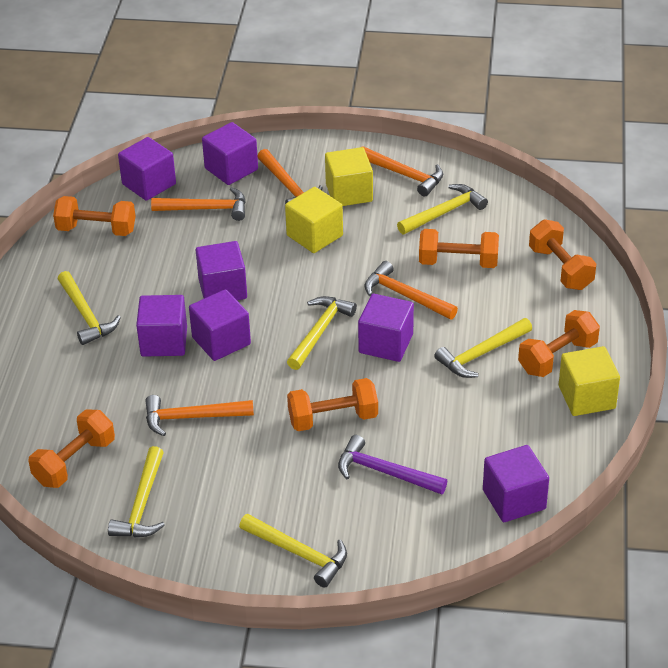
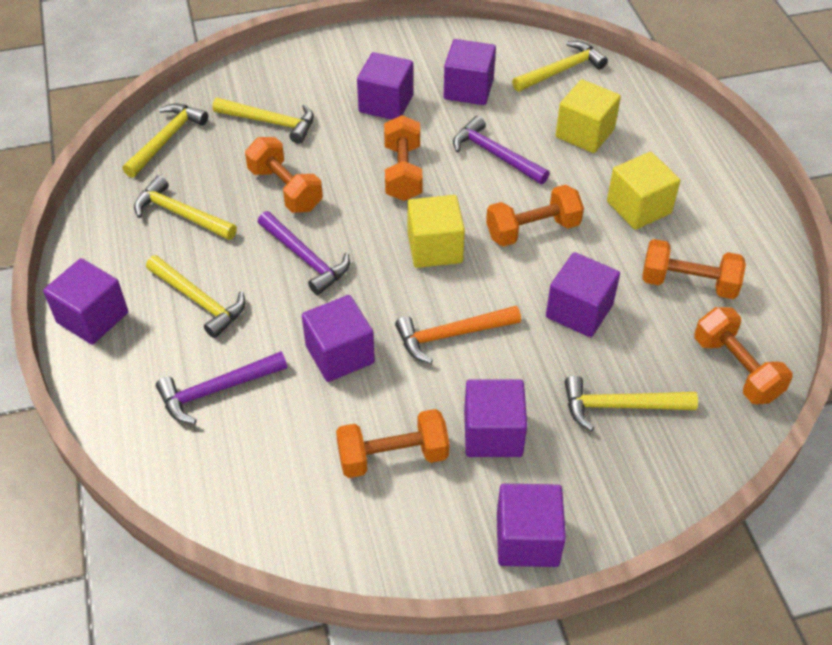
orange hammer: 5 -> 1
purple hammer: 1 -> 3

